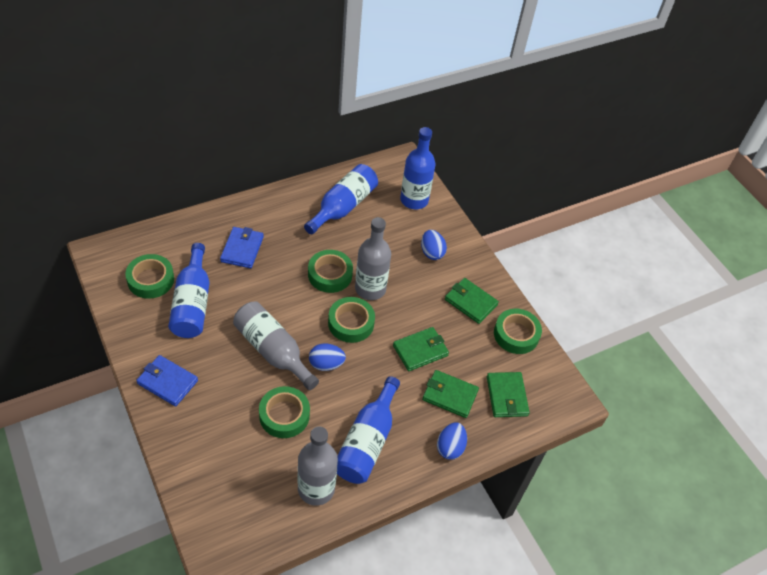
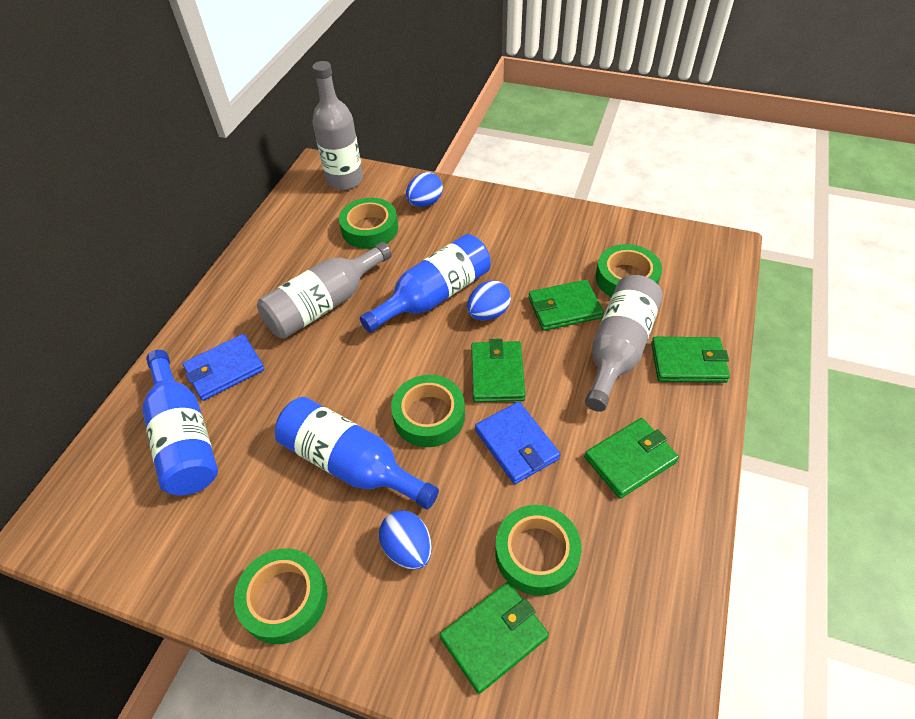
blue bottle: 4 -> 3
green wallet: 4 -> 5

